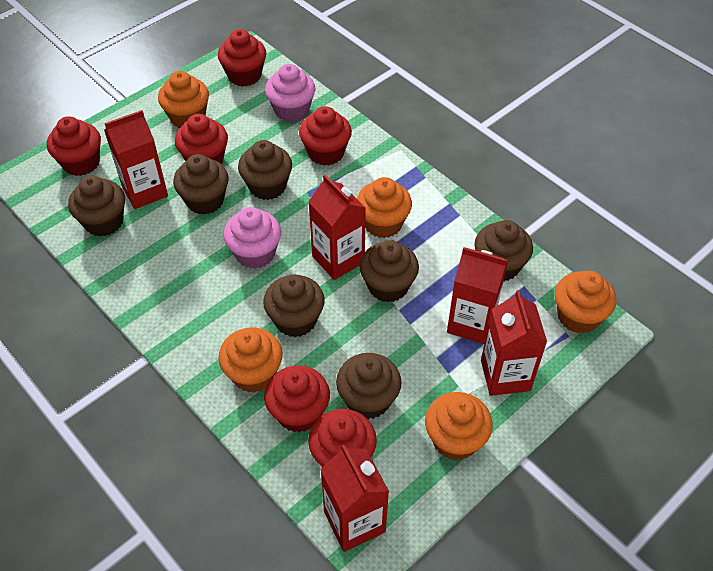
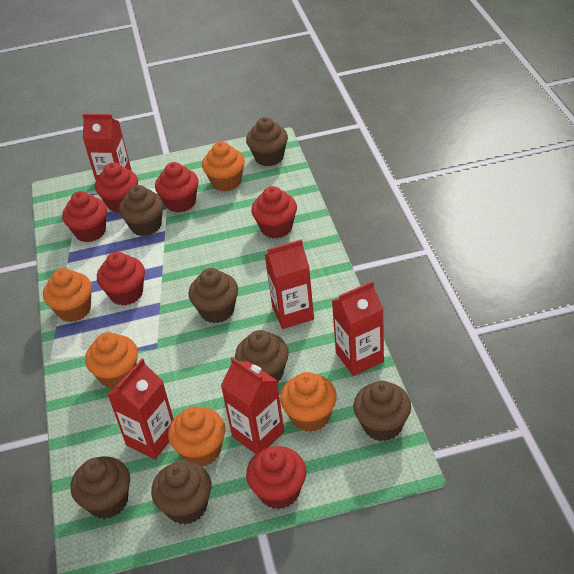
pink cupcake: 2 -> 0

